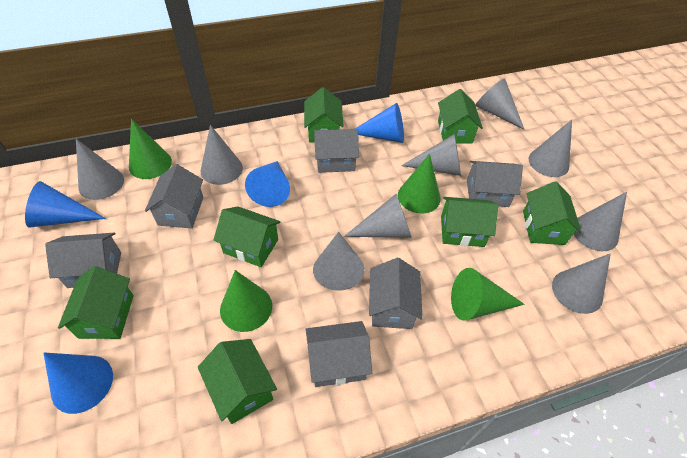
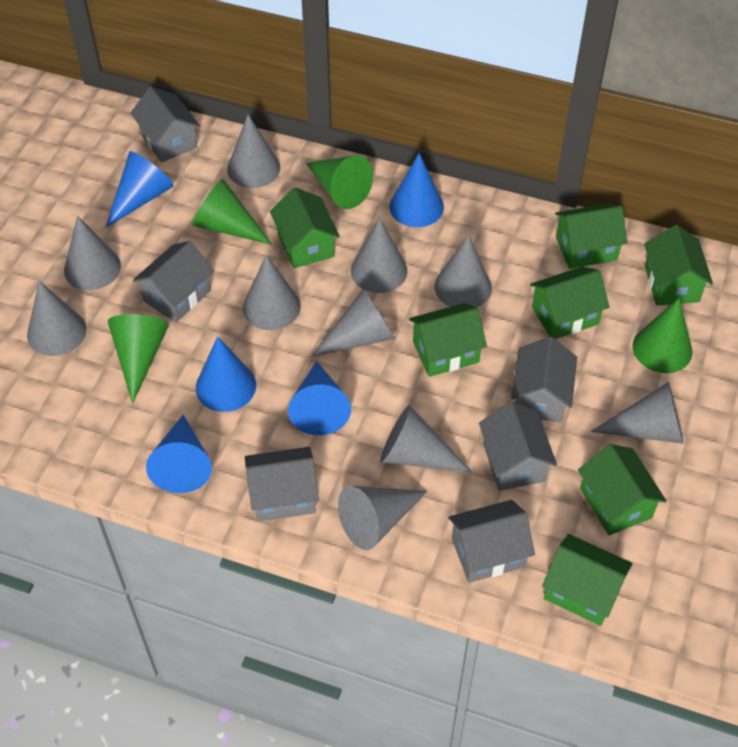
blue cone: 4 -> 5
grey cone: 9 -> 10

